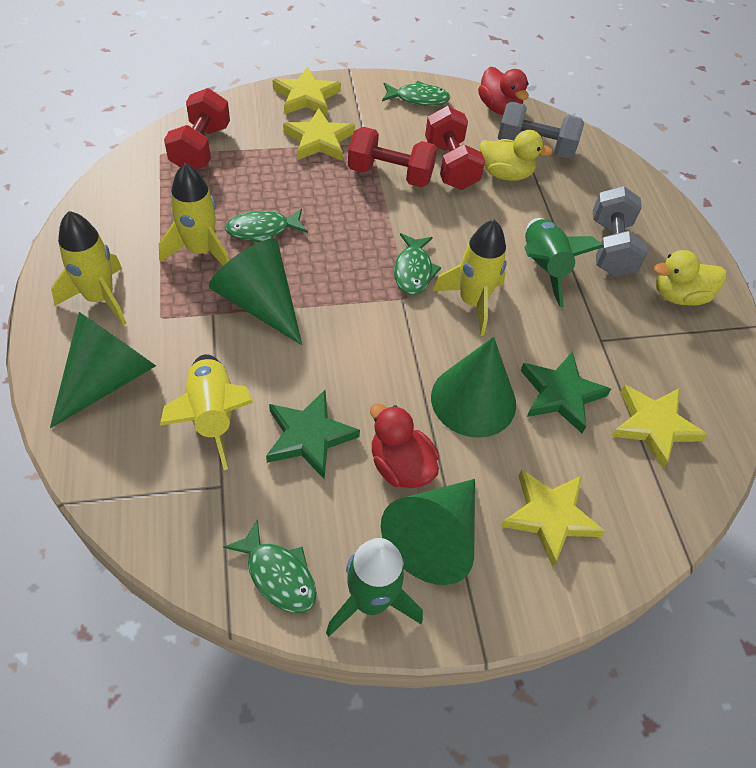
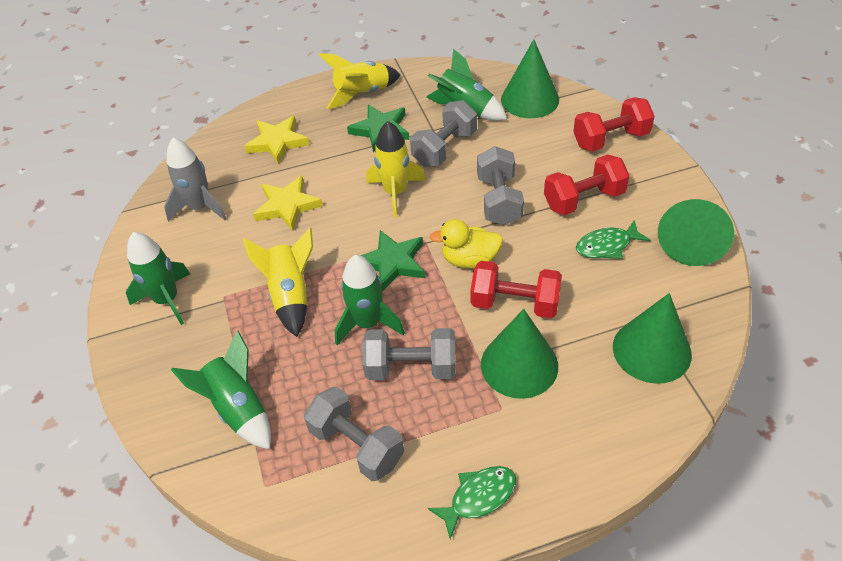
green fish: 4 -> 2
green rocket: 2 -> 4
grey dumbbell: 2 -> 4
grey rocket: 0 -> 1
red duck: 2 -> 0
yellow duck: 2 -> 1
yellow rocket: 4 -> 3
yellow star: 4 -> 2

